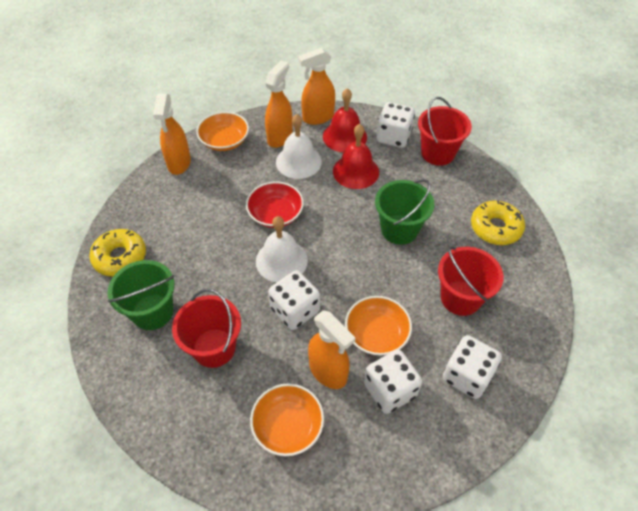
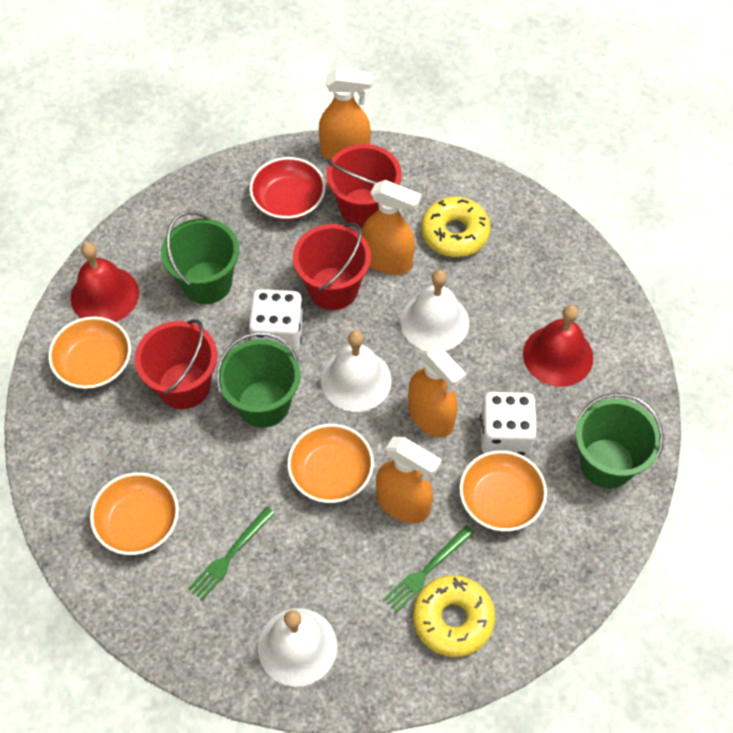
green bucket: 2 -> 3
green fork: 0 -> 2
orange bowl: 3 -> 4
white bell: 2 -> 3
white dice: 4 -> 2

